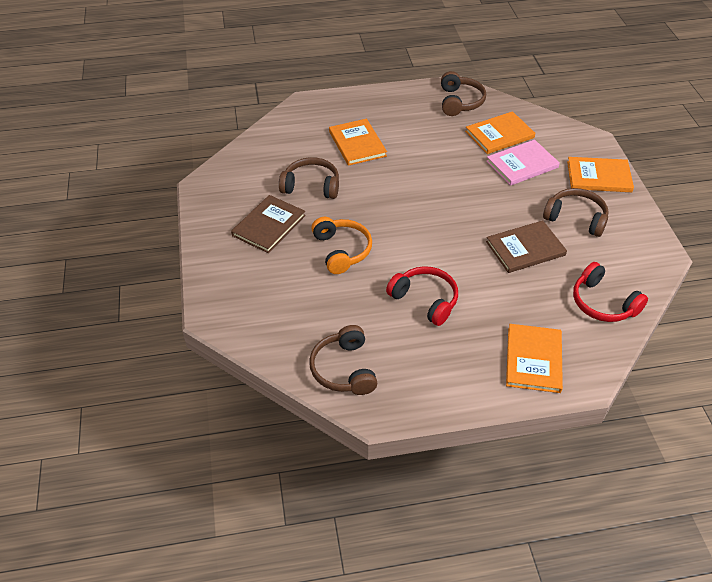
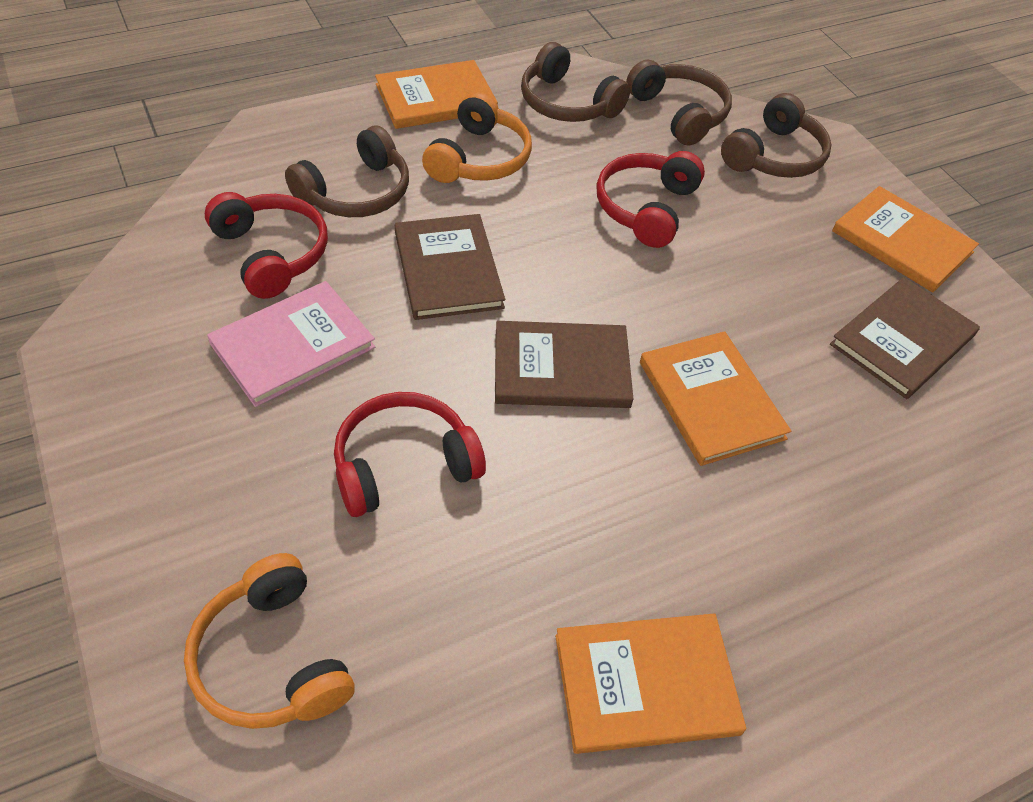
brown book: 2 -> 3
orange headphones: 1 -> 2
red headphones: 2 -> 3

